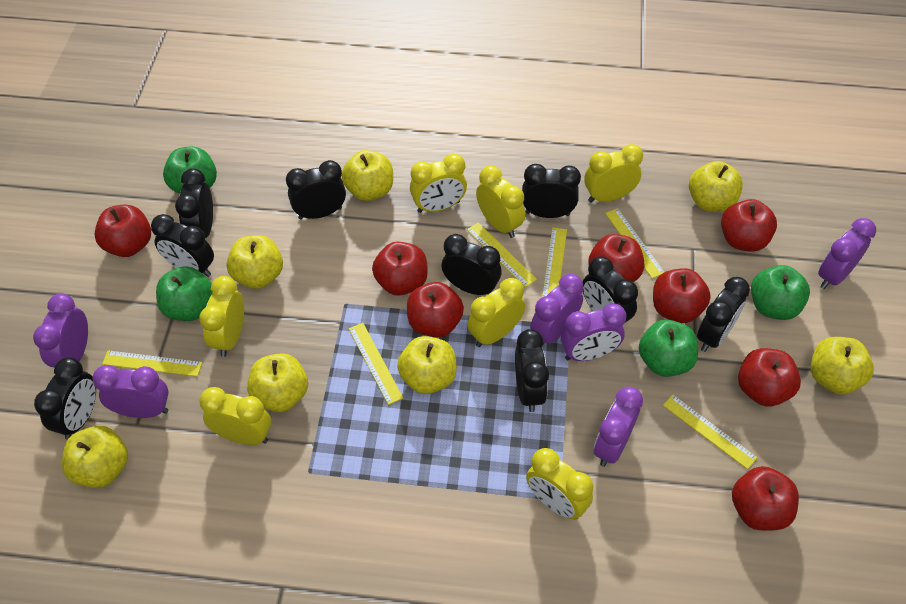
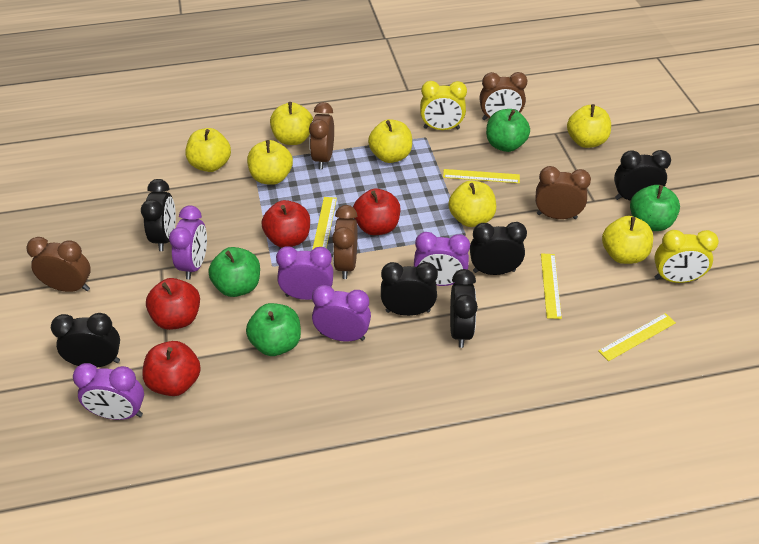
black clock: 9 -> 6
brown clock: 0 -> 5
purple clock: 6 -> 5
red apple: 8 -> 4
yellow clock: 7 -> 2
yellow ruler: 6 -> 4

